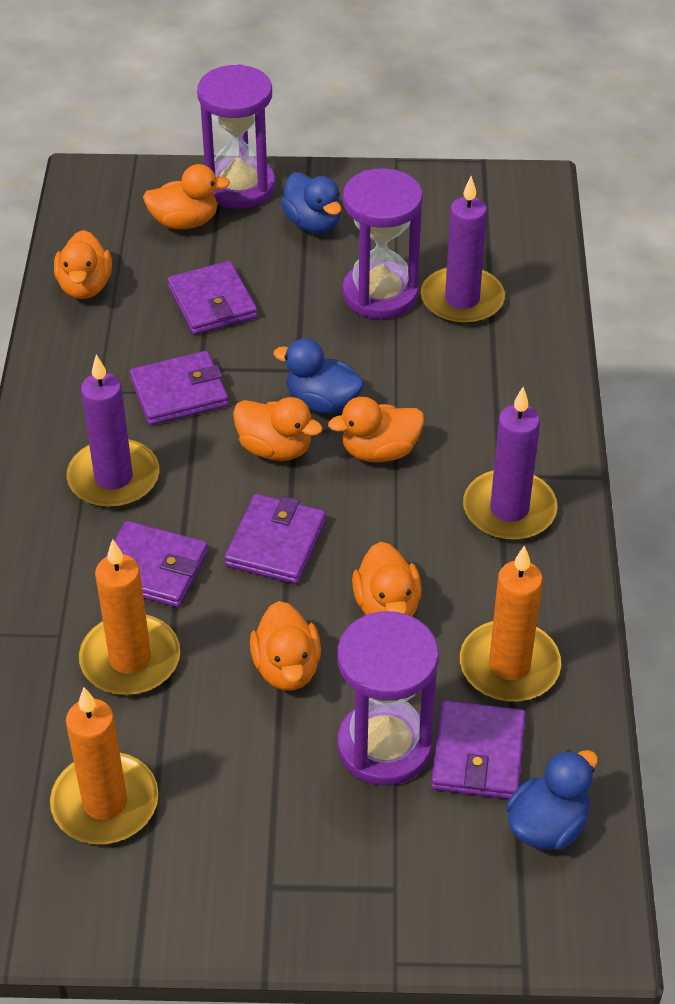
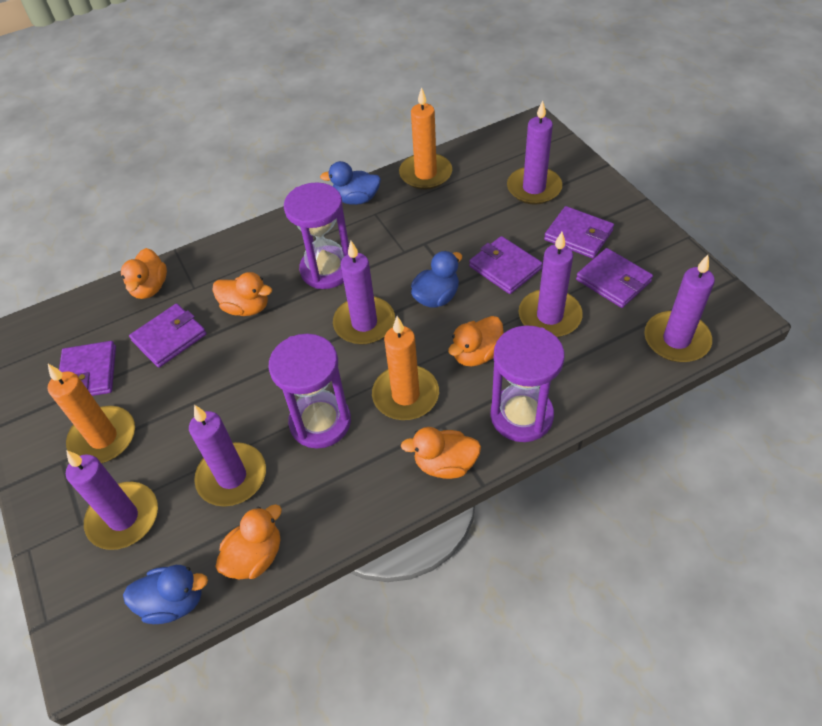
orange duck: 6 -> 5
purple candle: 3 -> 6

